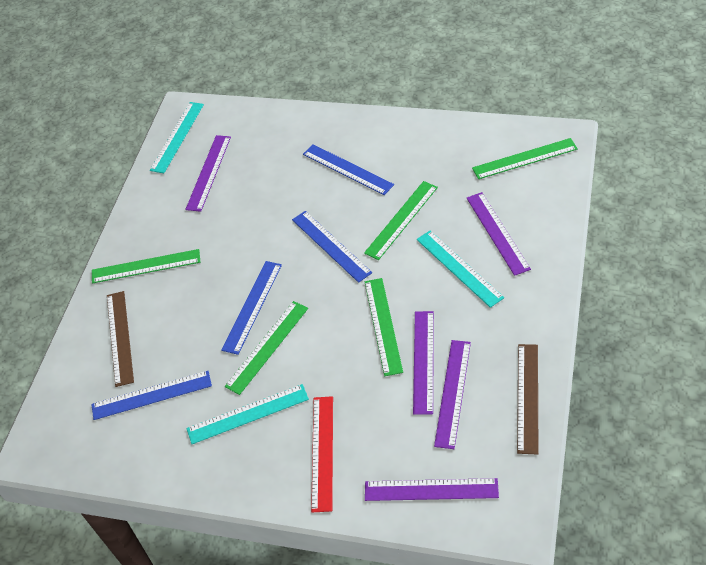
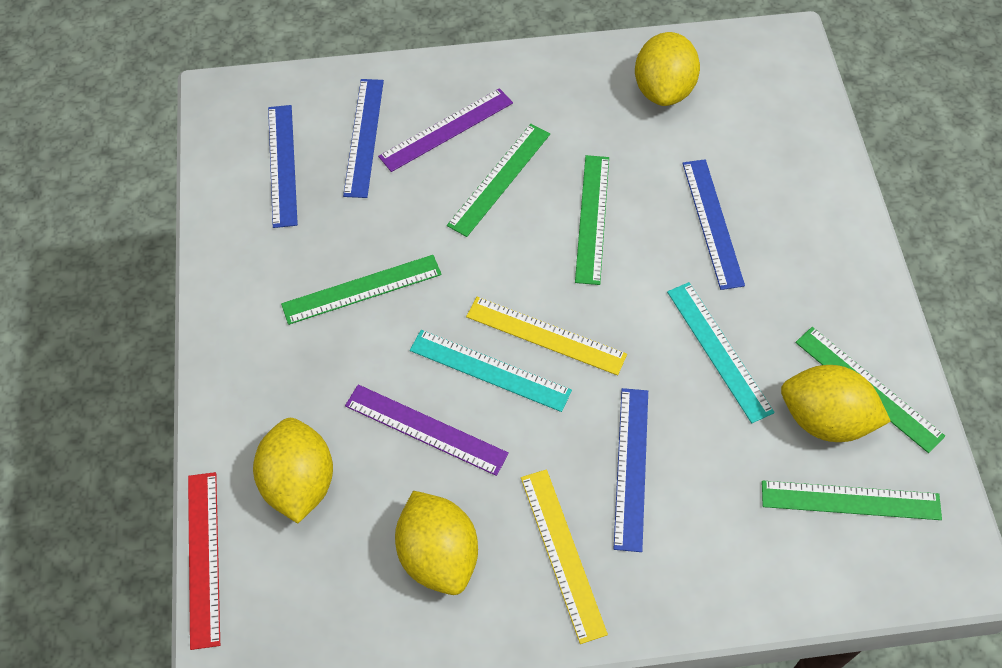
brown ruler: 2 -> 0
purple ruler: 5 -> 2
turquoise ruler: 3 -> 2
yellow lemon: 0 -> 4
yellow ruler: 0 -> 2

